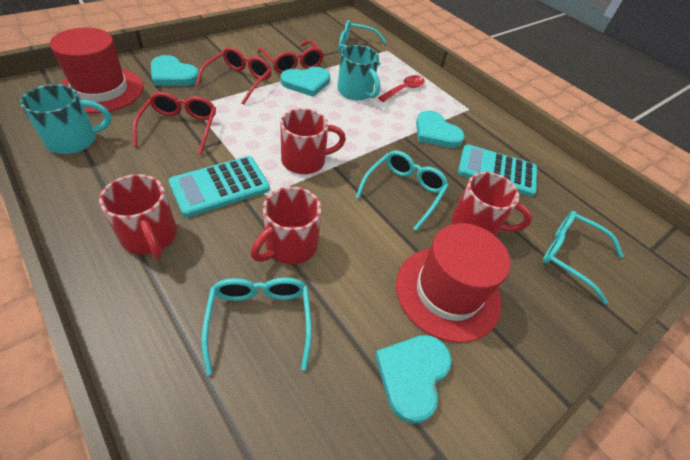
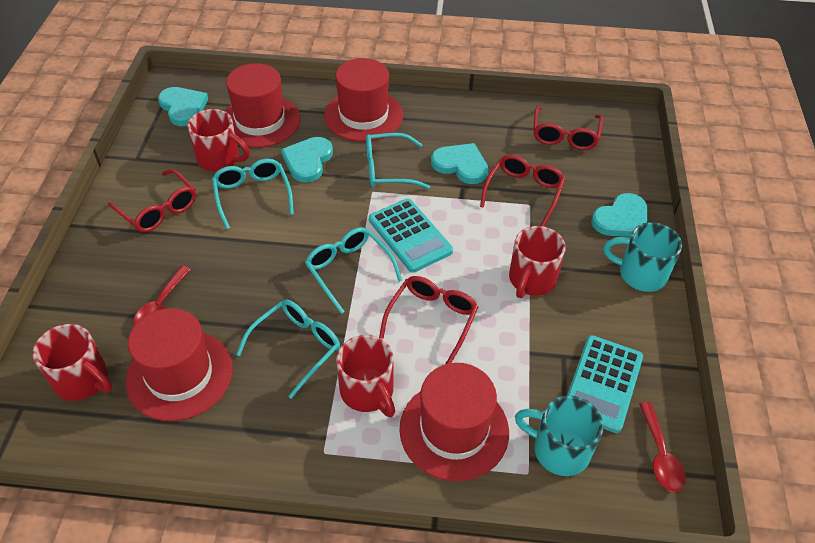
red glasses: 3 -> 4
red hat: 2 -> 4
red spoon: 1 -> 2

